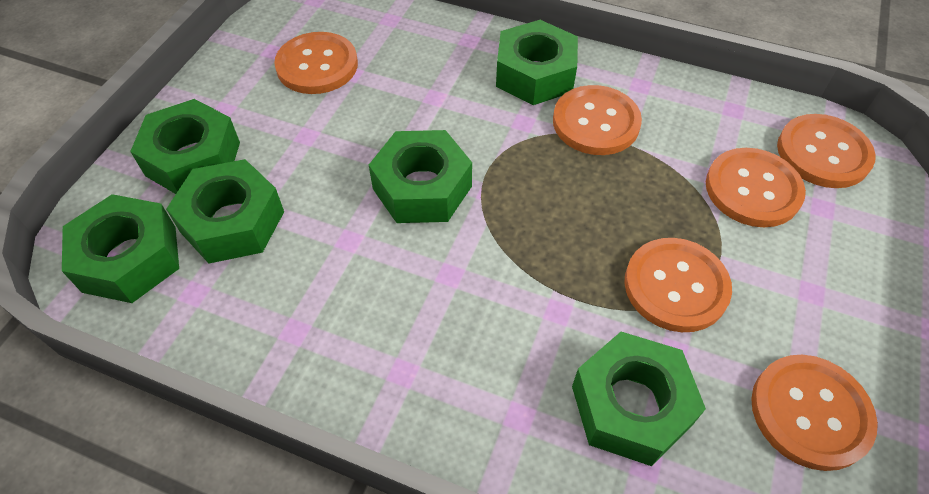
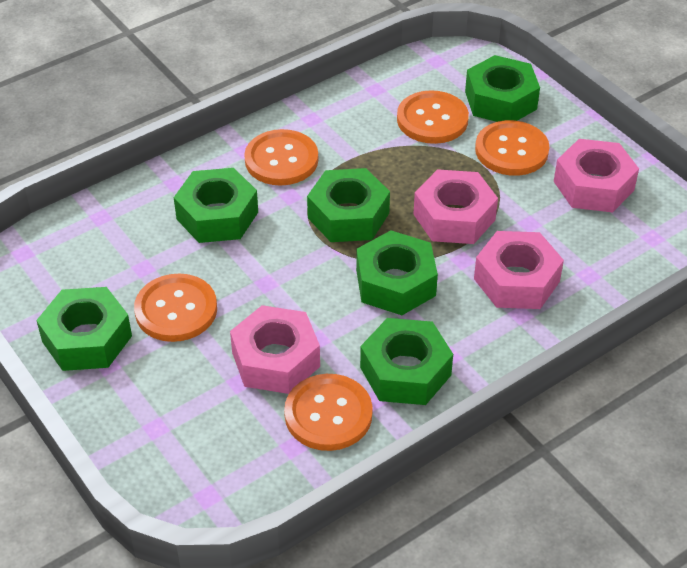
orange button: 6 -> 5
pink nut: 0 -> 4

